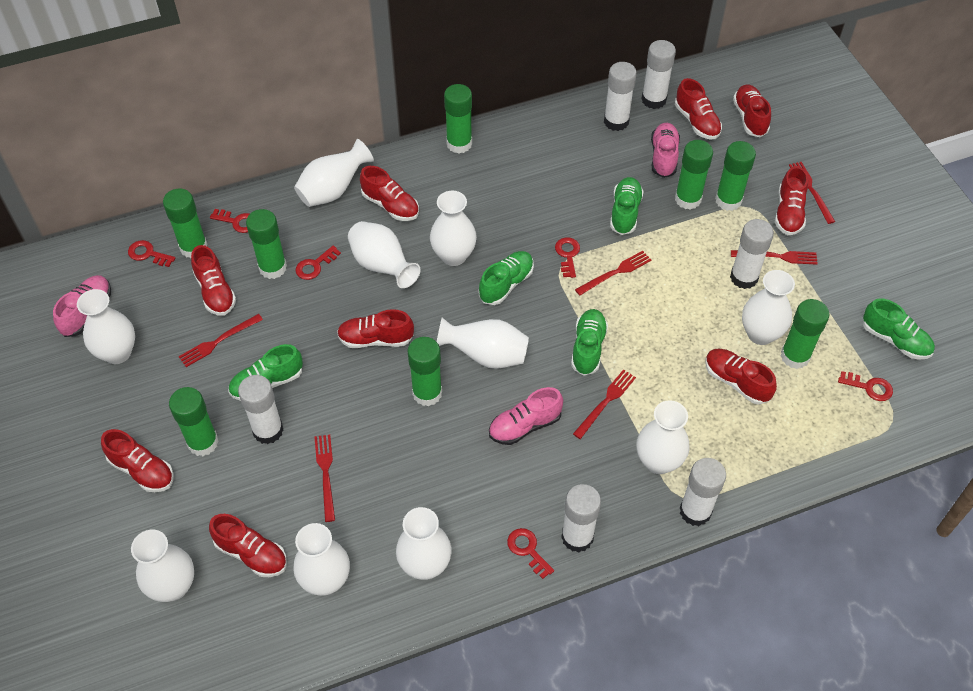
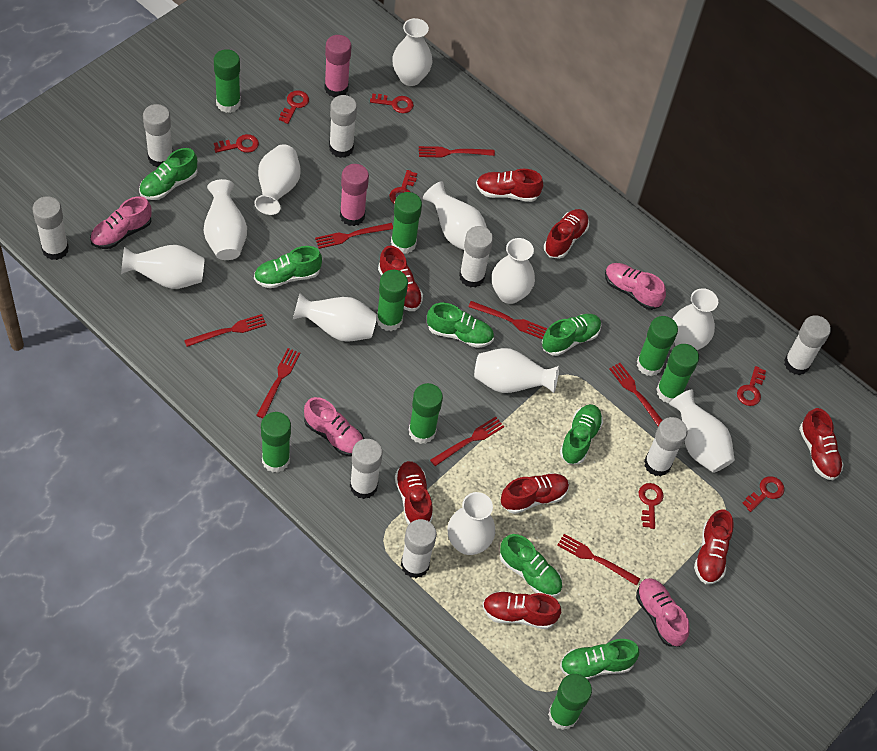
green shoe: 5 -> 7
pink glue stick: 0 -> 2
pink shoe: 3 -> 4
red fork: 6 -> 8
red key: 6 -> 7
red shoe: 9 -> 8
white glue stick: 6 -> 8
white vase: 10 -> 11

